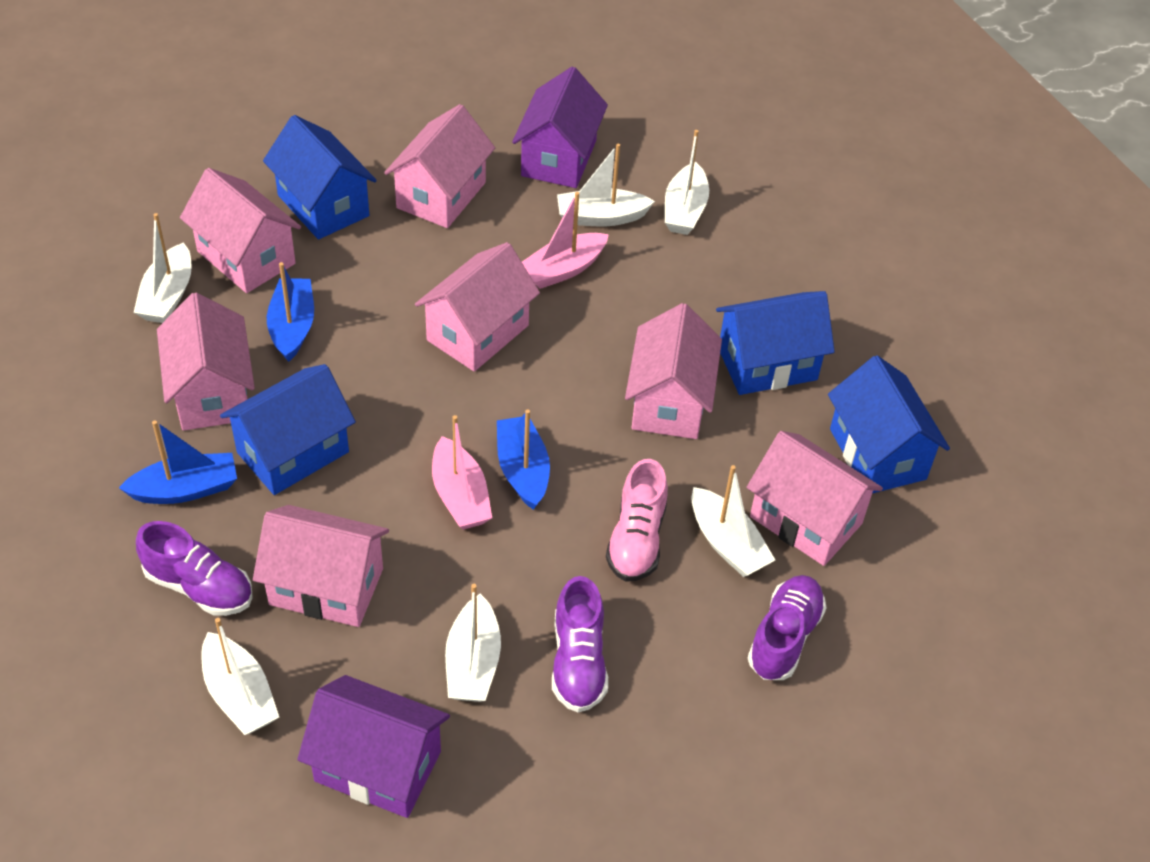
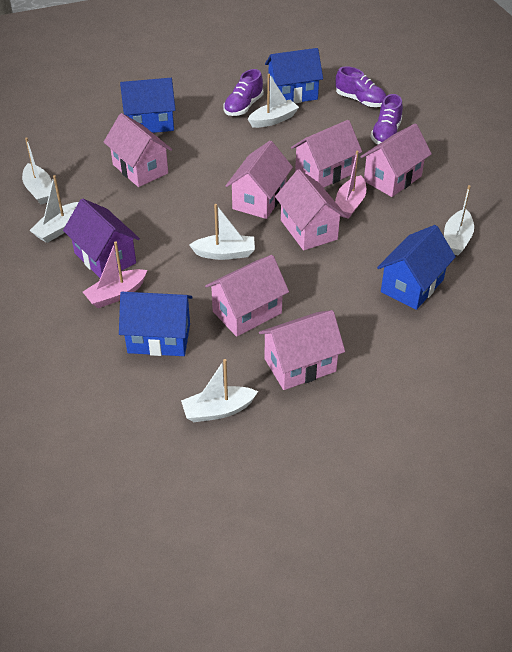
blue boat: 3 -> 0
pink shoe: 1 -> 0
purple house: 2 -> 1

